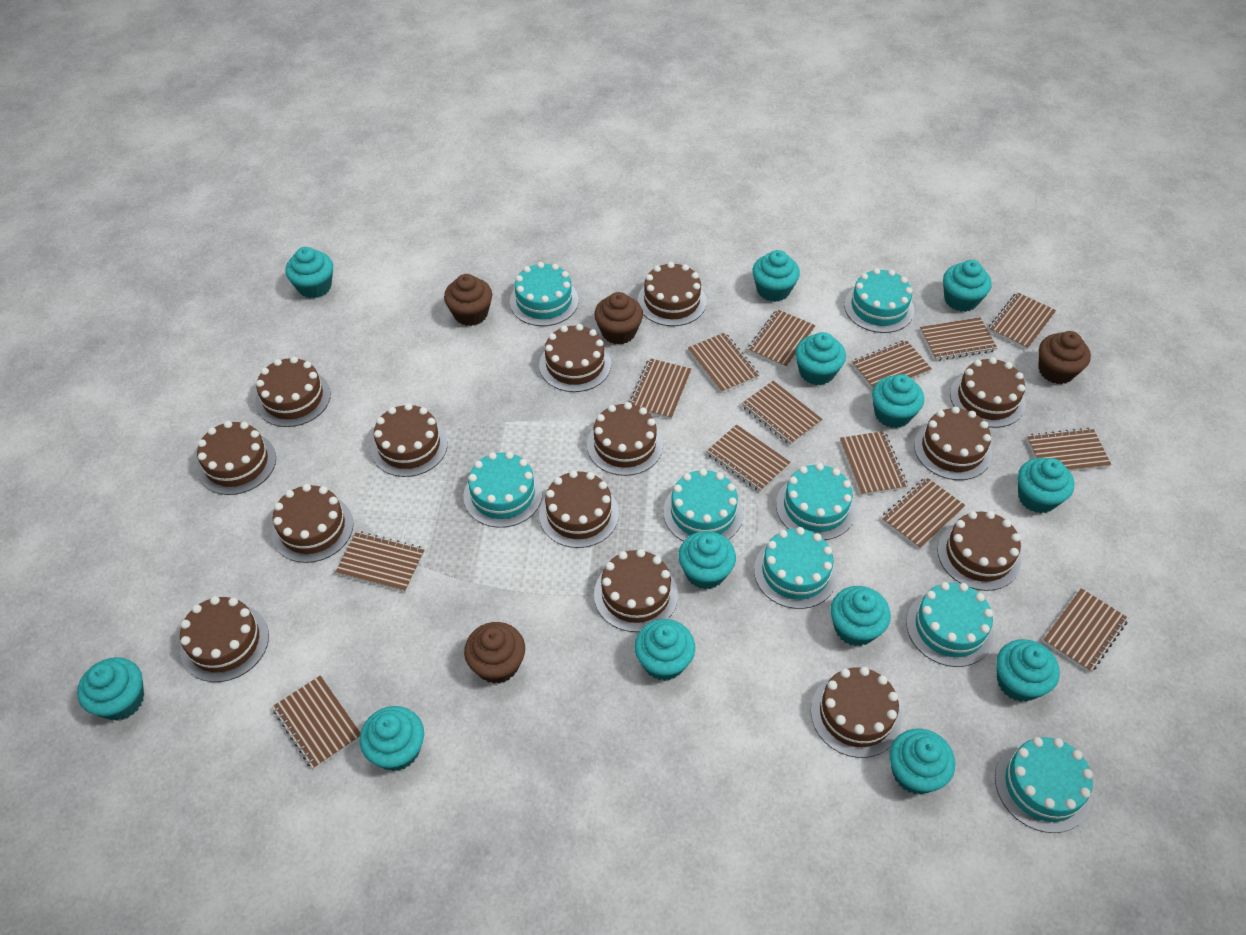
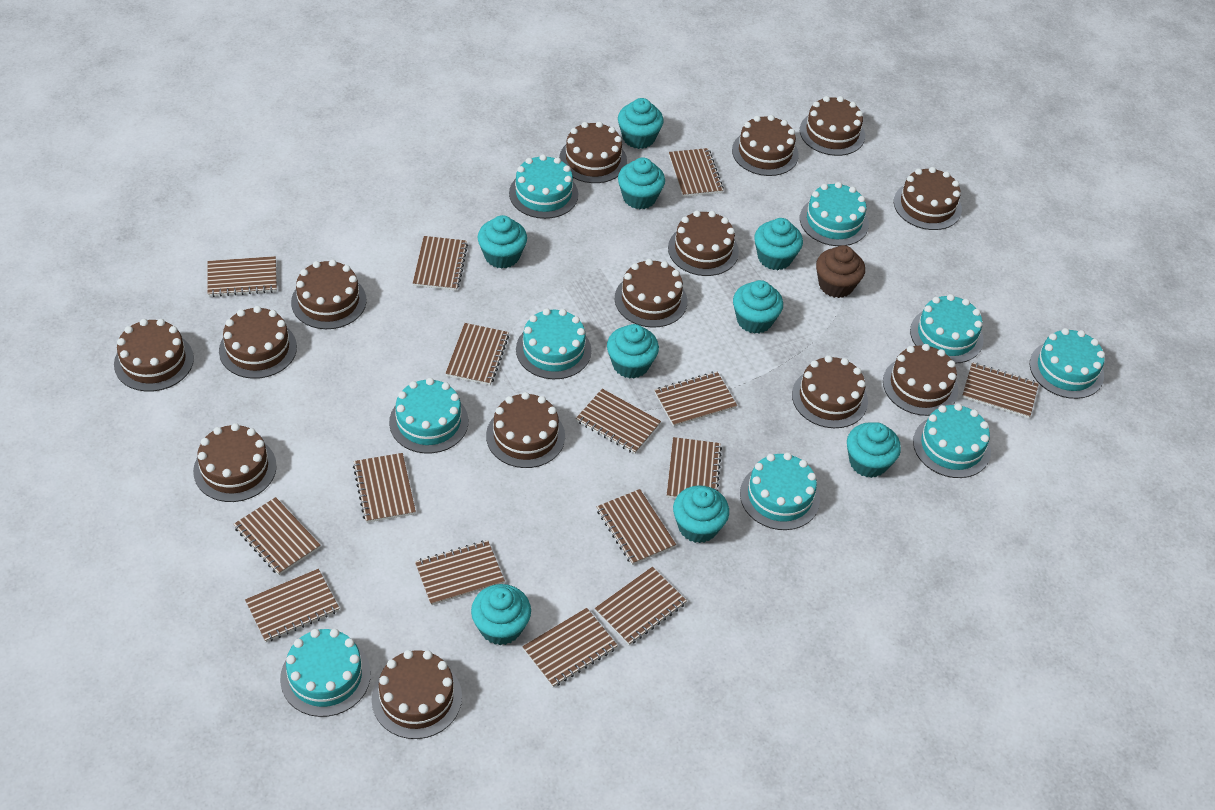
brown cupcake: 4 -> 1
brown notebook: 14 -> 15
turquoise cake: 8 -> 9
turquoise cupcake: 13 -> 9

